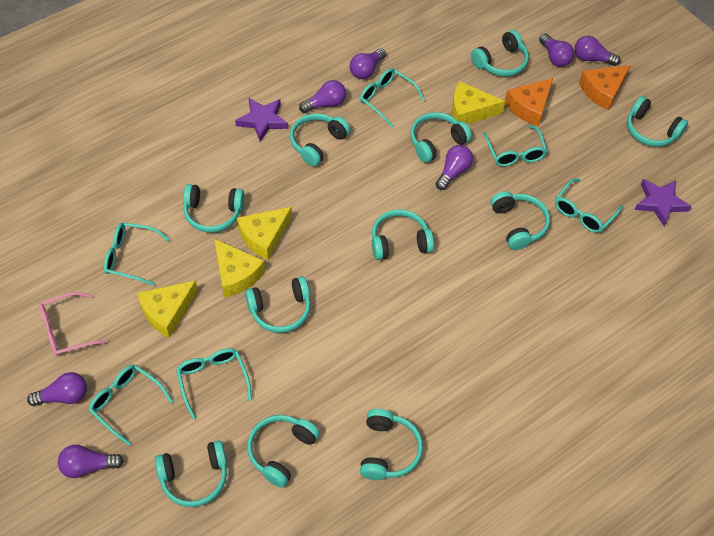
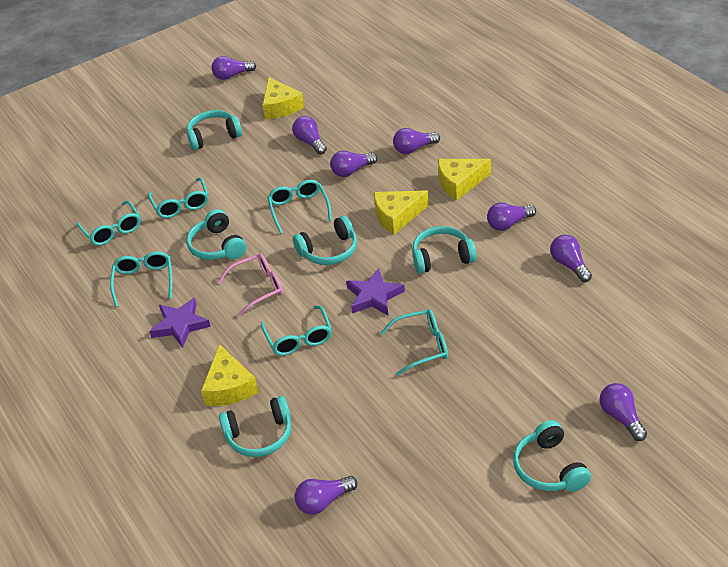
orange cheese: 2 -> 0
purple light bulb: 7 -> 8
turquoise headphones: 11 -> 6

